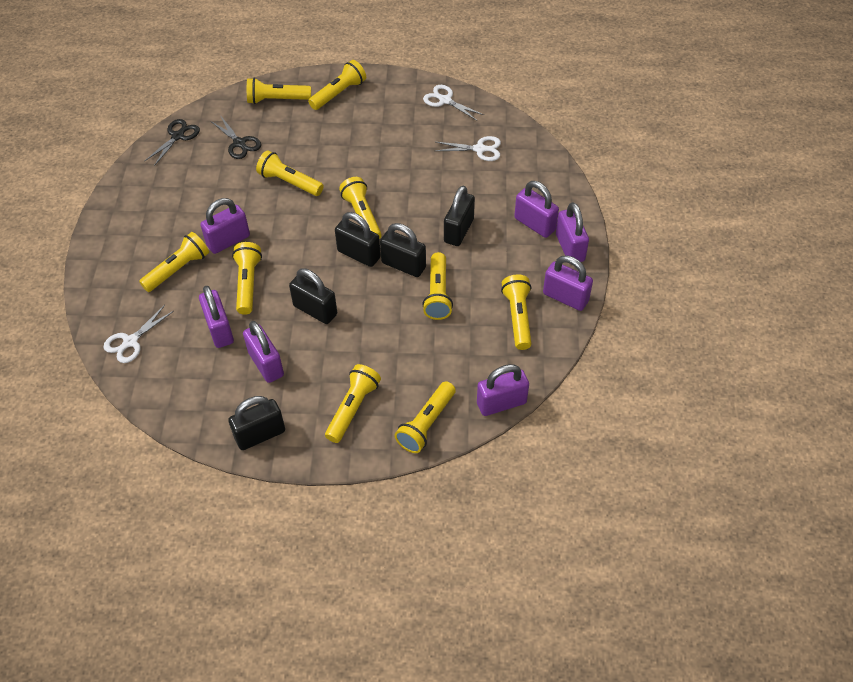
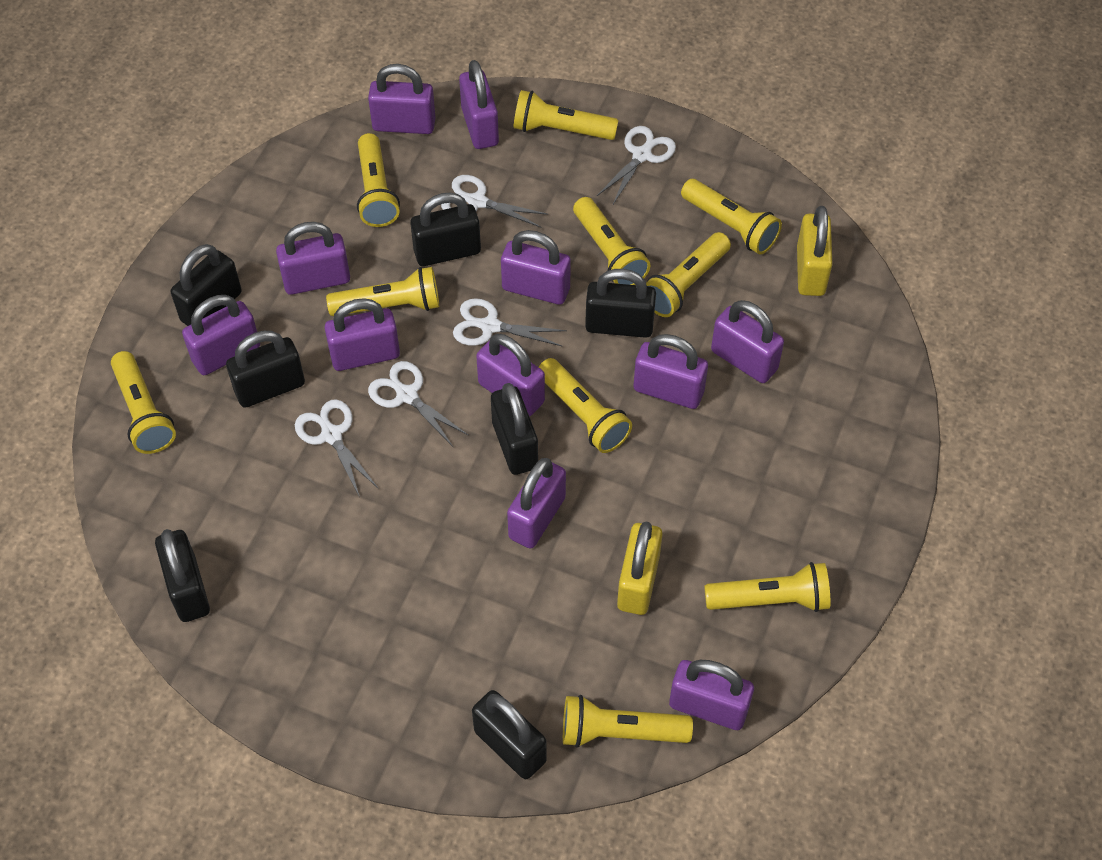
black padlock: 5 -> 7
black scissors: 2 -> 0
purple padlock: 7 -> 11
white scissors: 3 -> 5
yellow padlock: 0 -> 2

